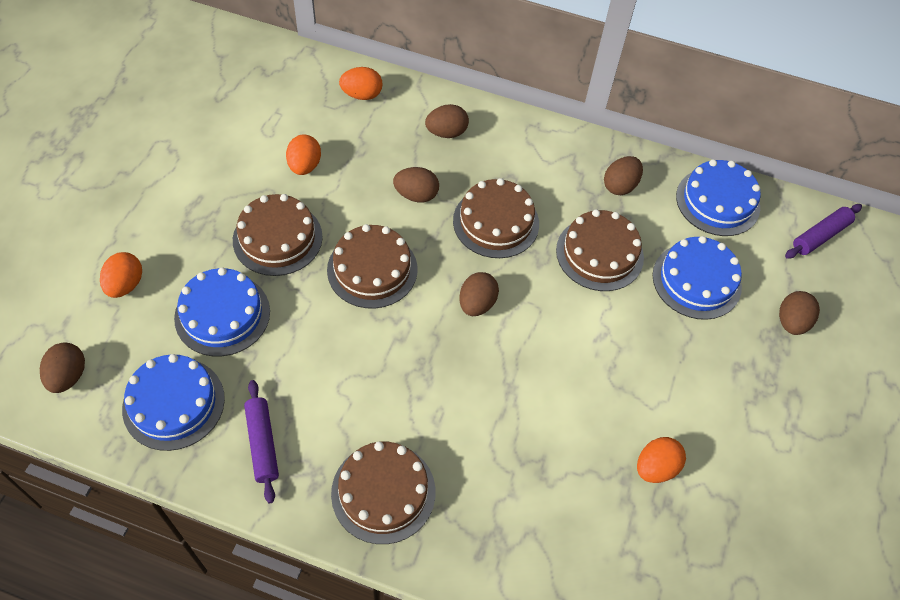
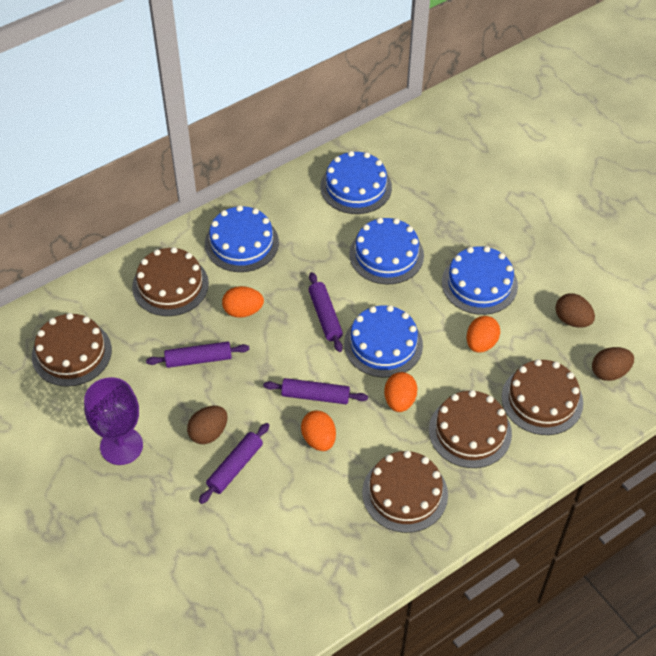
blue cake: 4 -> 5
brown egg: 6 -> 3
purple goblet: 0 -> 1
purple rolling pin: 2 -> 4

